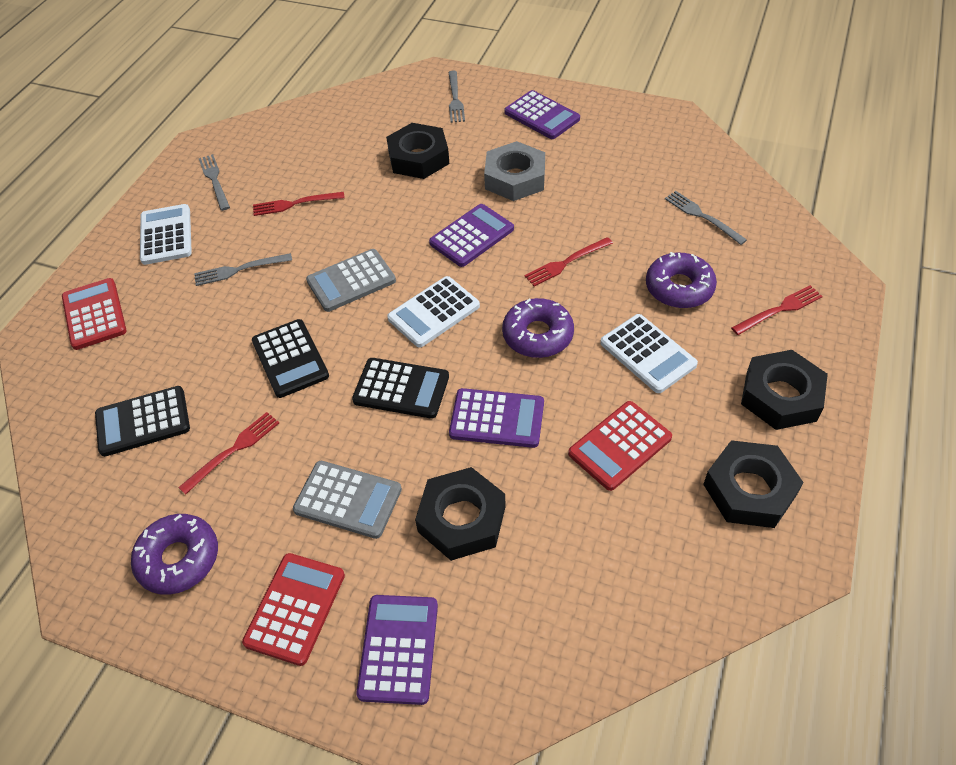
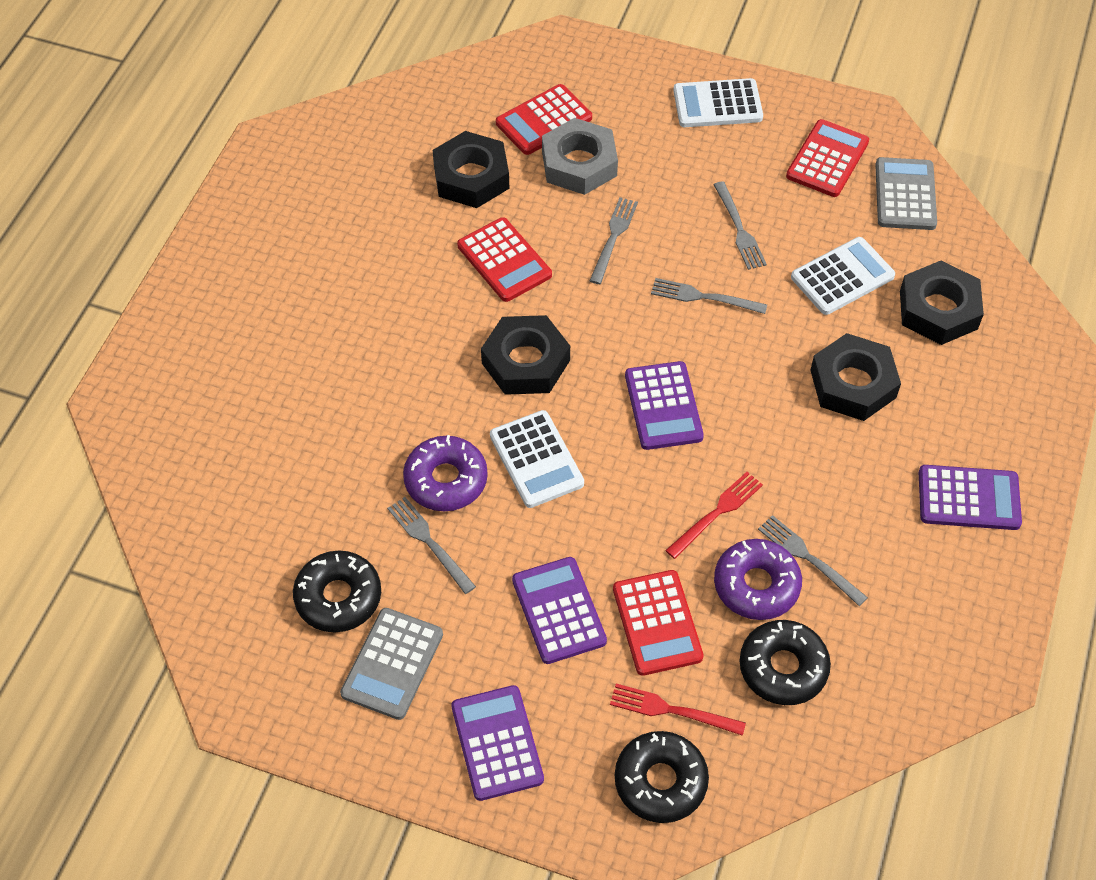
black calculator: 3 -> 0
black donut: 0 -> 3
grey fork: 4 -> 5
purple donut: 3 -> 2
red calculator: 3 -> 4
red fork: 4 -> 2

